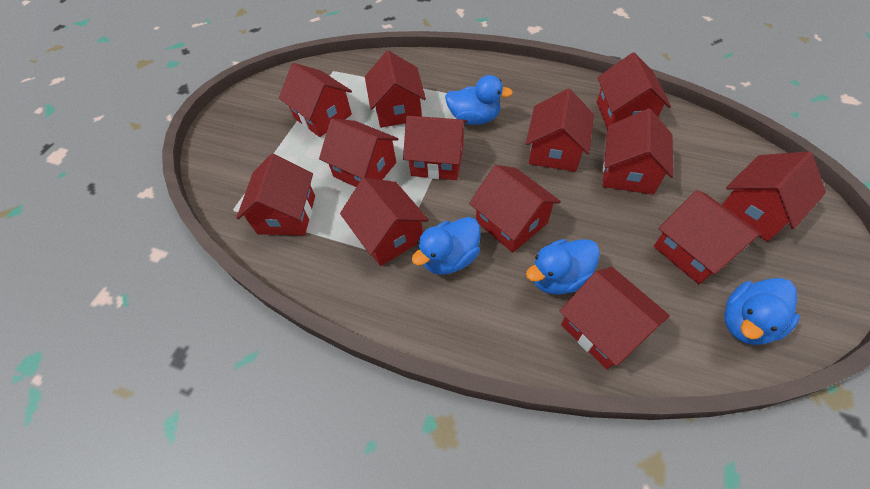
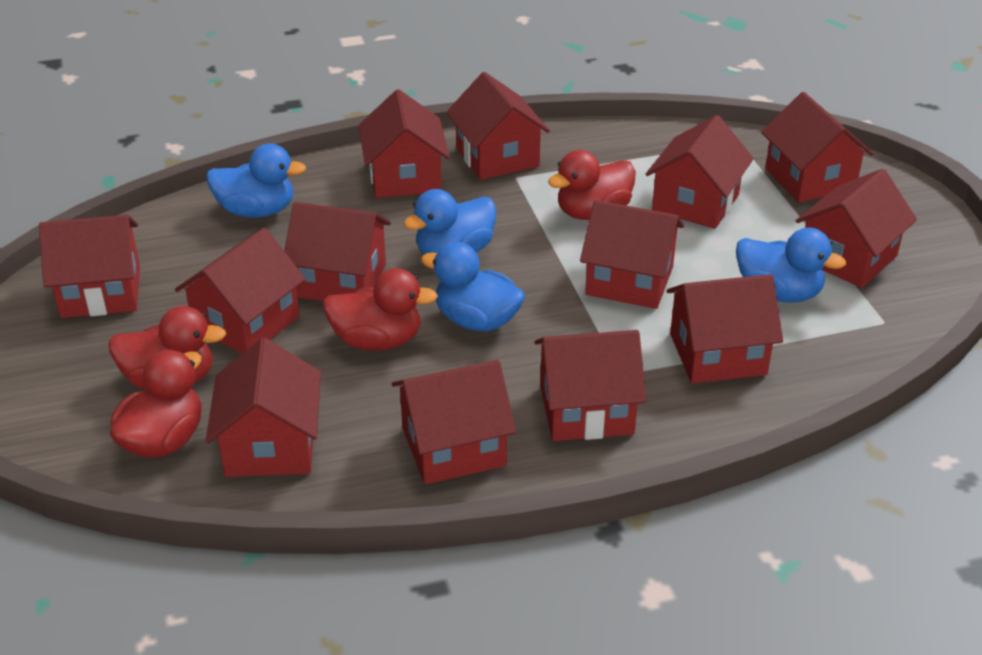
red duck: 0 -> 4

